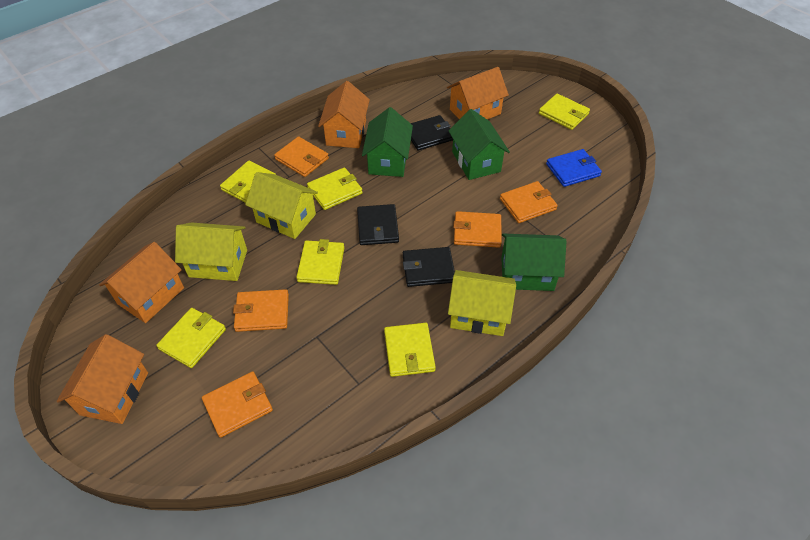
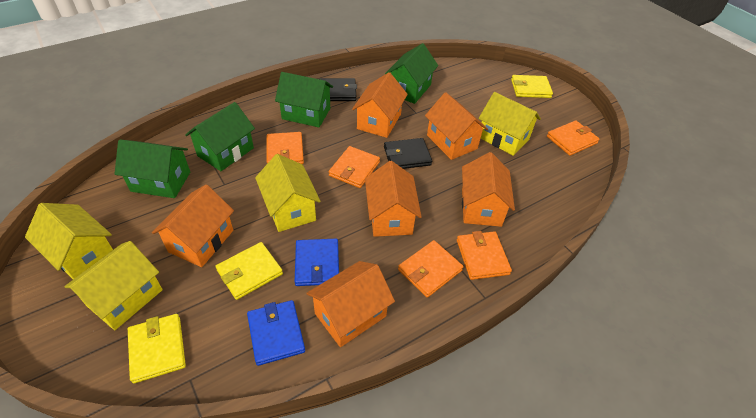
black wallet: 3 -> 2
blue wallet: 1 -> 2
green house: 3 -> 4
orange house: 4 -> 6
yellow house: 3 -> 4
yellow wallet: 6 -> 3

